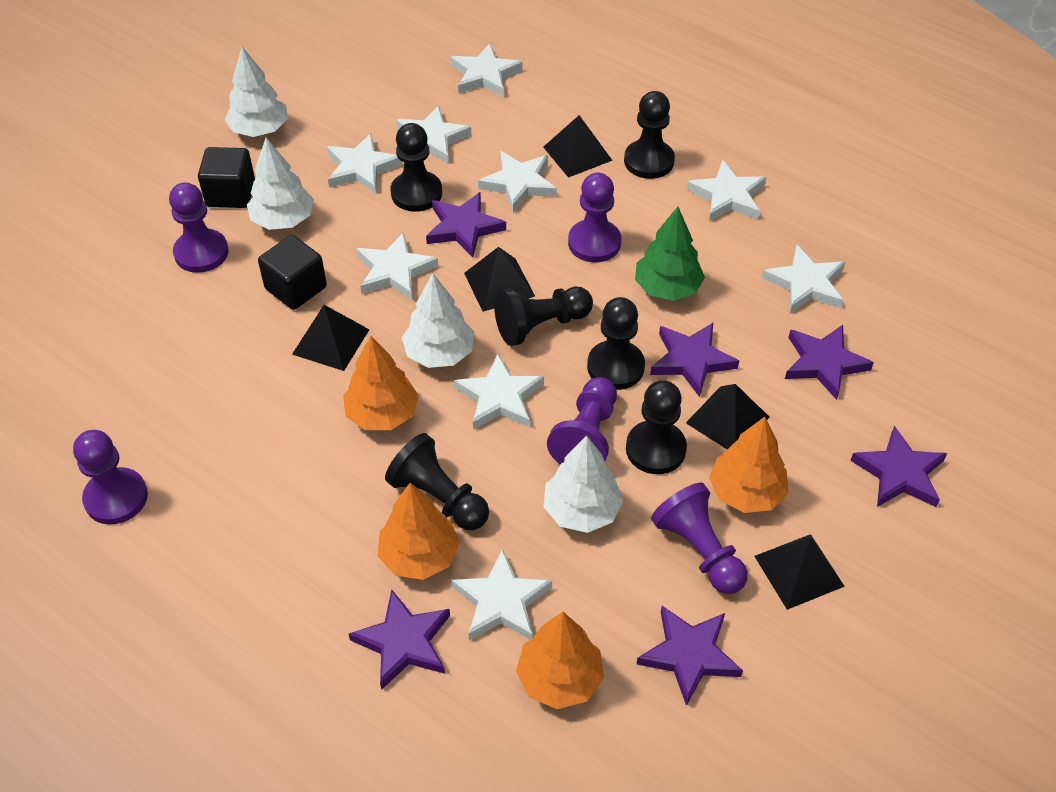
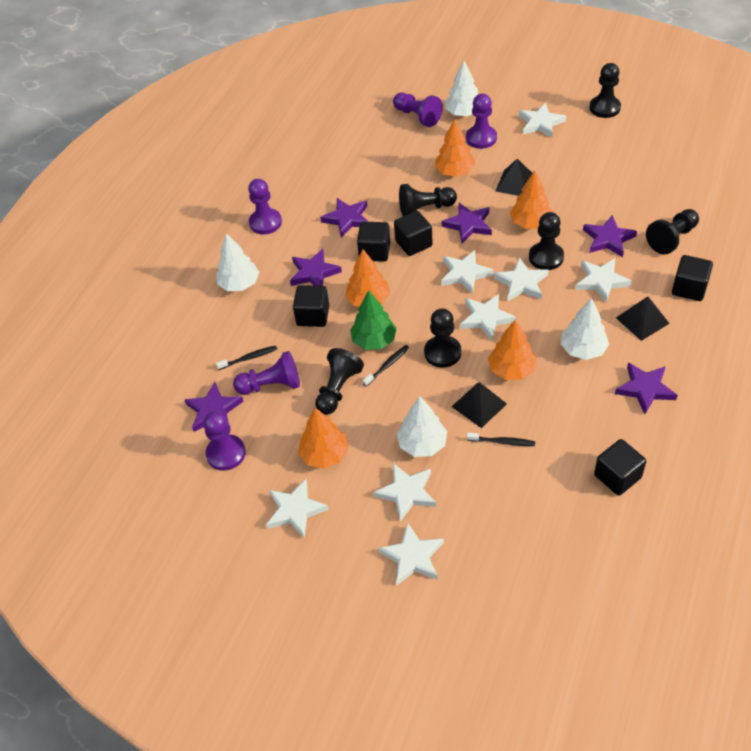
black cube: 2 -> 5
black pyramid: 5 -> 3
black toothbrush: 0 -> 3
orange tree: 4 -> 5
white star: 9 -> 8

